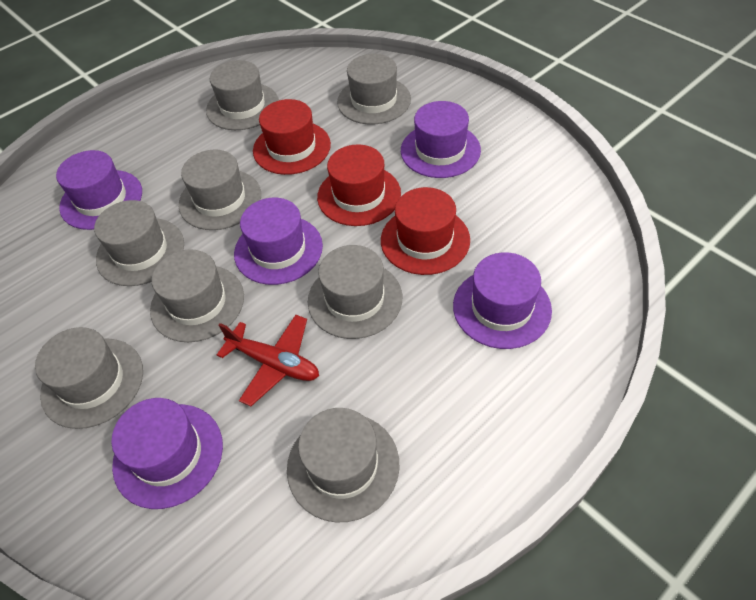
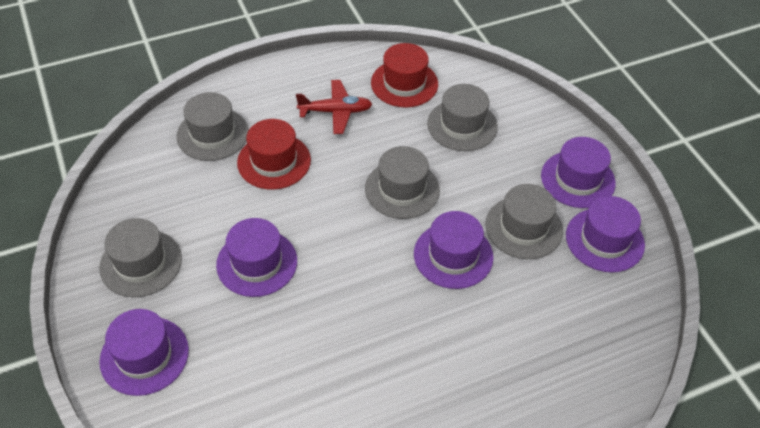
grey hat: 8 -> 5
red hat: 3 -> 2

